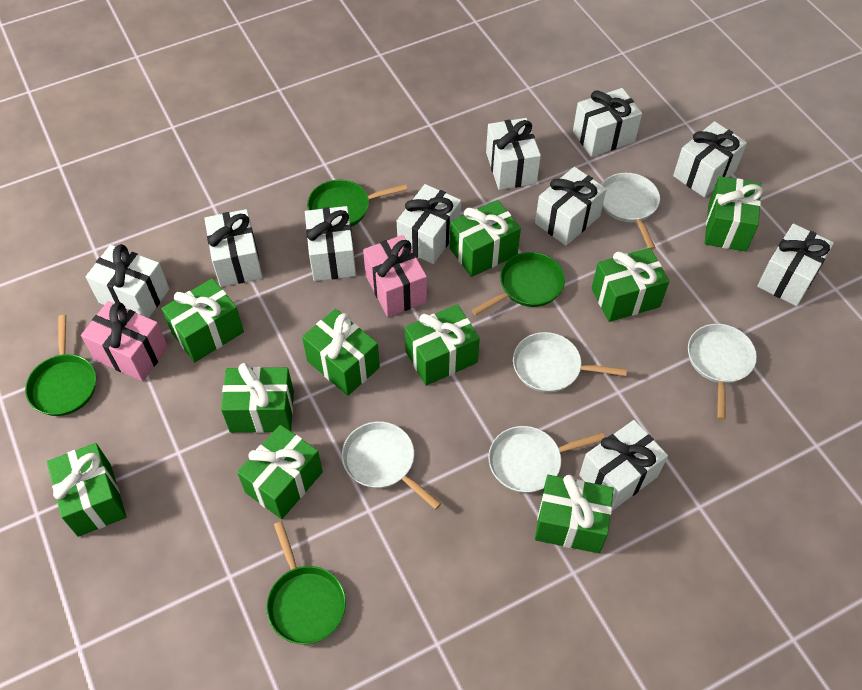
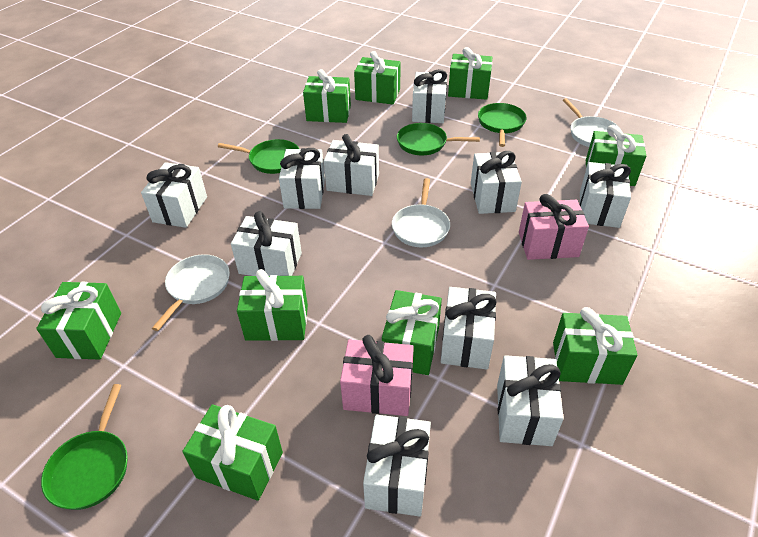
green gift: 10 -> 9
white pan: 5 -> 3

